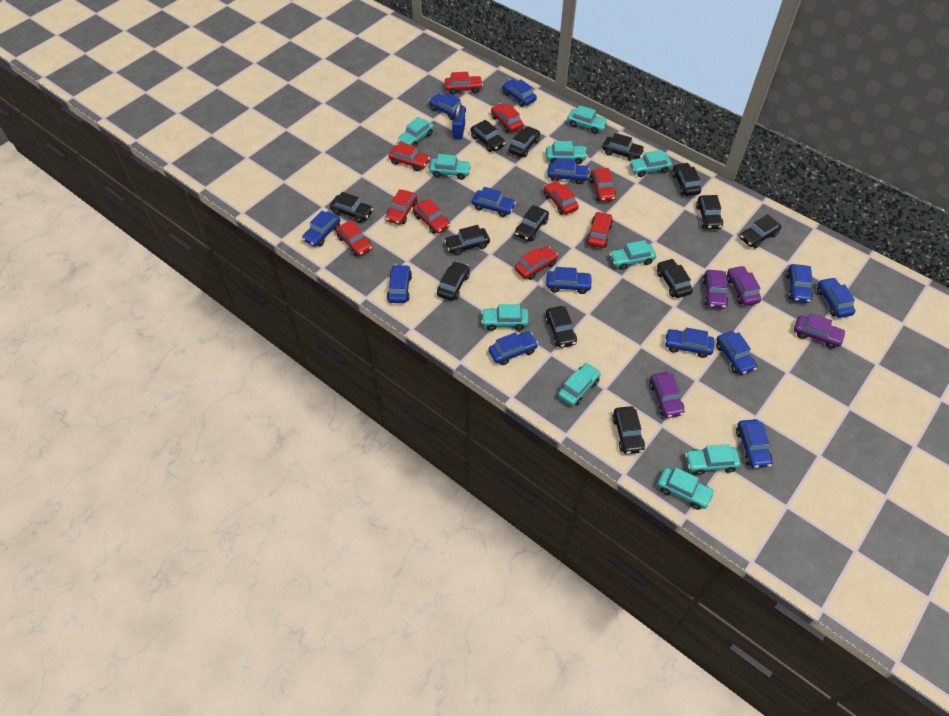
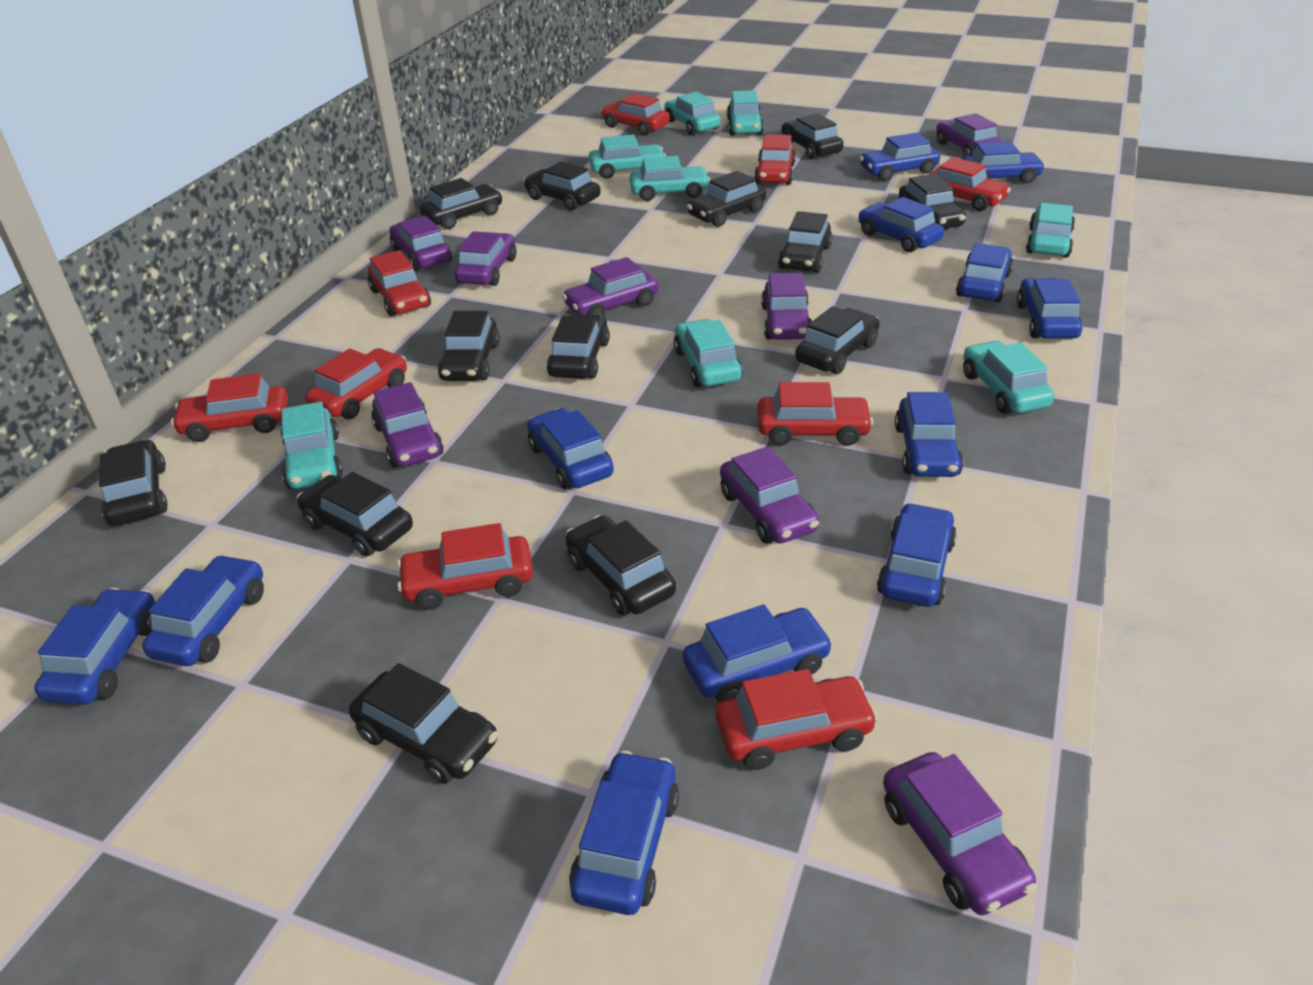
blue car: 13 -> 12
blue padlock: 1 -> 0
purple car: 4 -> 8
red car: 10 -> 9
turquoise car: 10 -> 8

